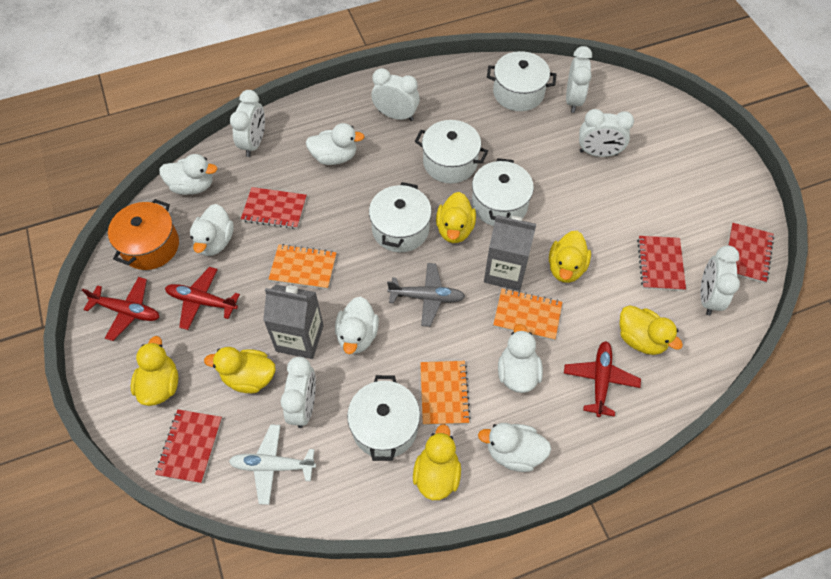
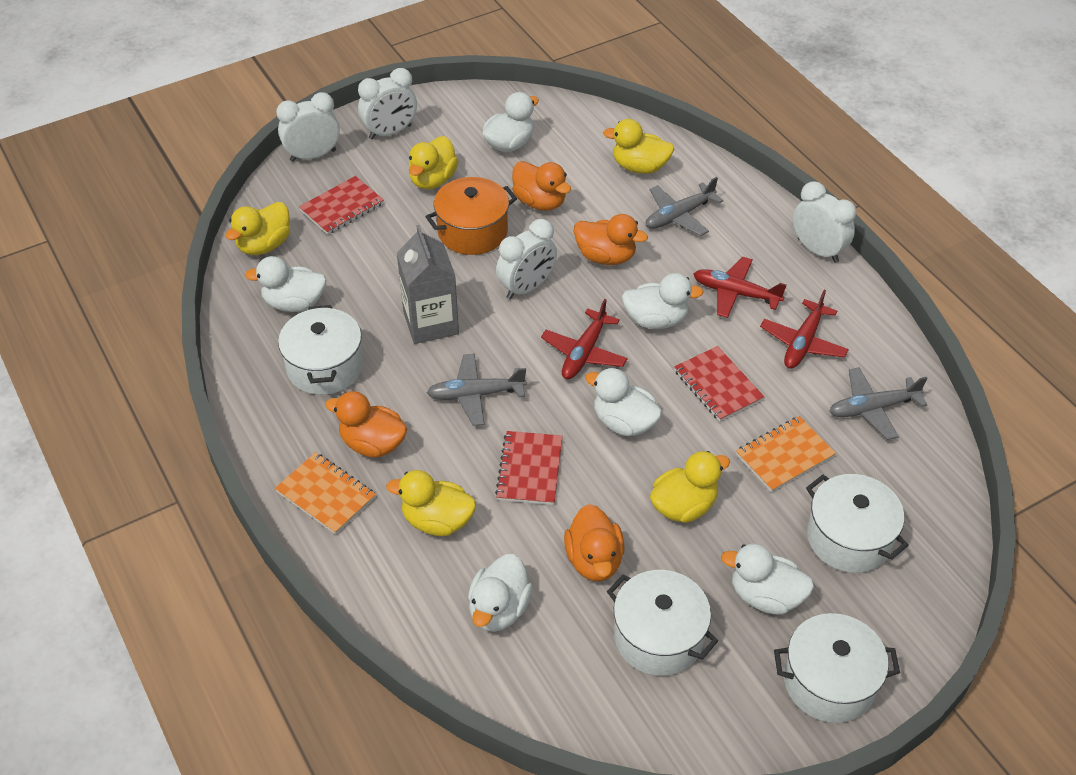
grey carton: 2 -> 1
grey plane: 1 -> 3
orange duck: 0 -> 4
orange notebook: 3 -> 2
red notebook: 4 -> 3
white clock: 6 -> 4
white plane: 1 -> 0
white pot: 5 -> 4
yellow duck: 6 -> 5

